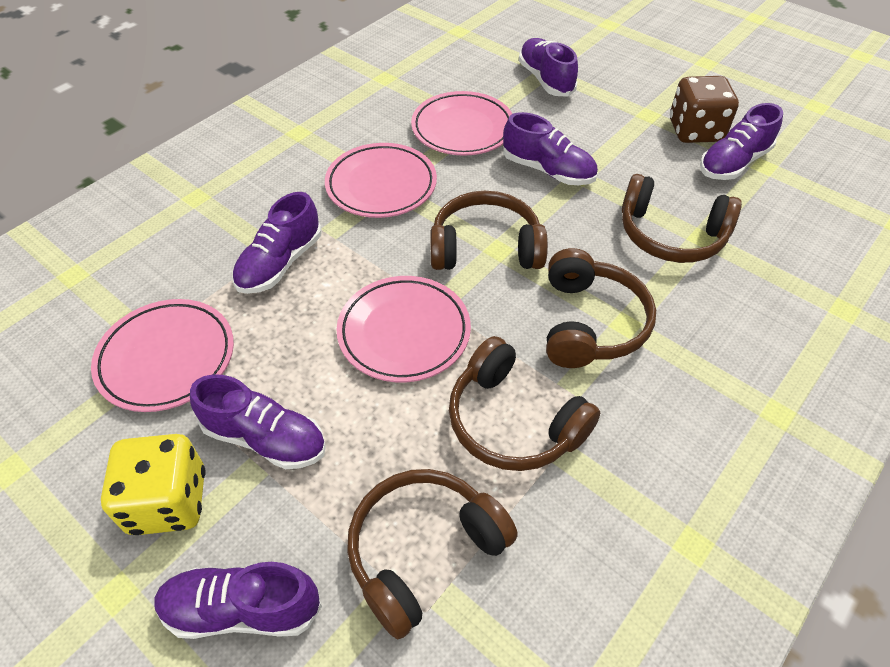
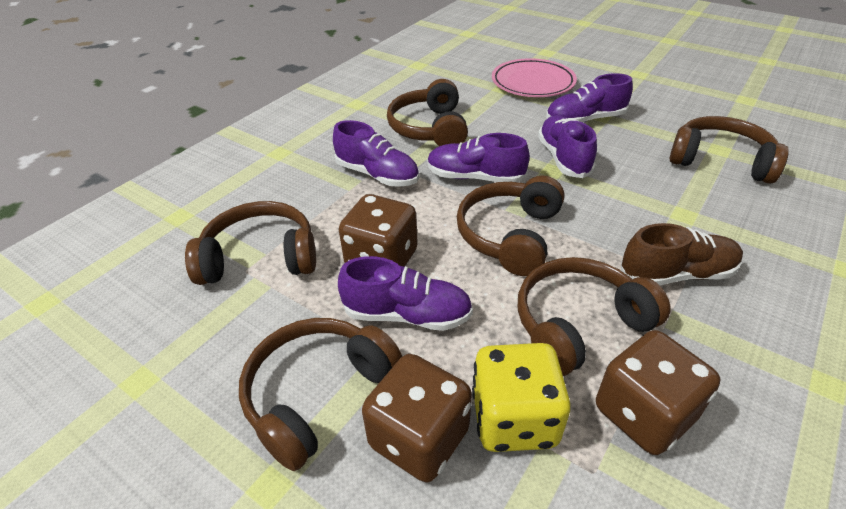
brown dice: 1 -> 3
brown headphones: 5 -> 6
brown shoe: 0 -> 1
pink plate: 4 -> 1
purple shoe: 6 -> 5

